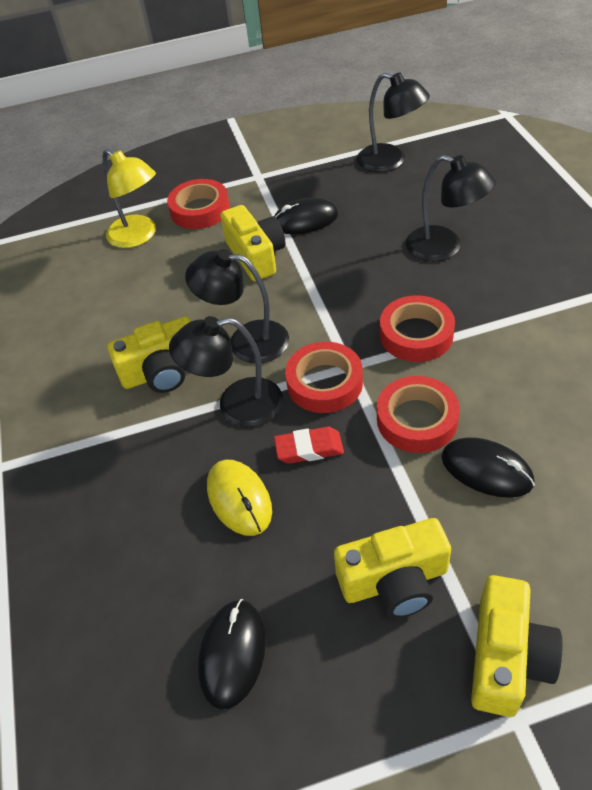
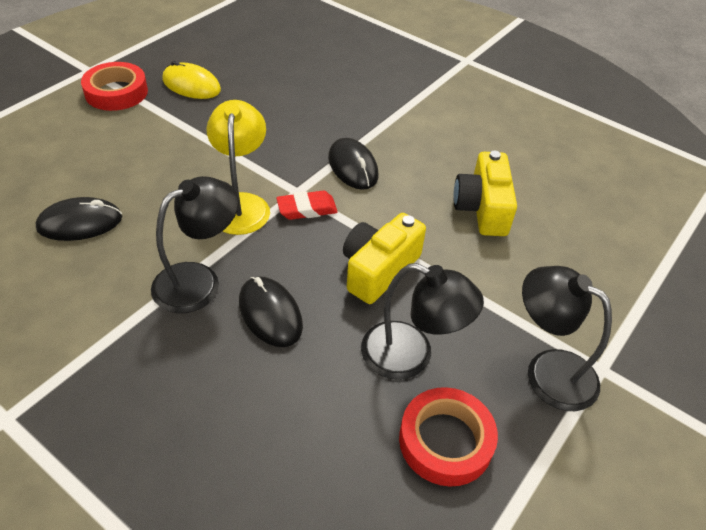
black lamp: 4 -> 3
red tape: 4 -> 2
yellow camera: 4 -> 2

